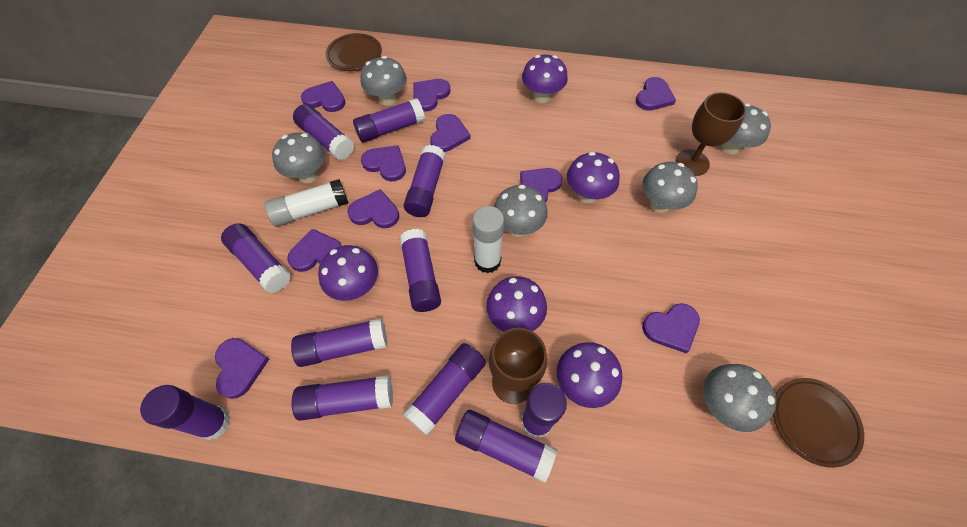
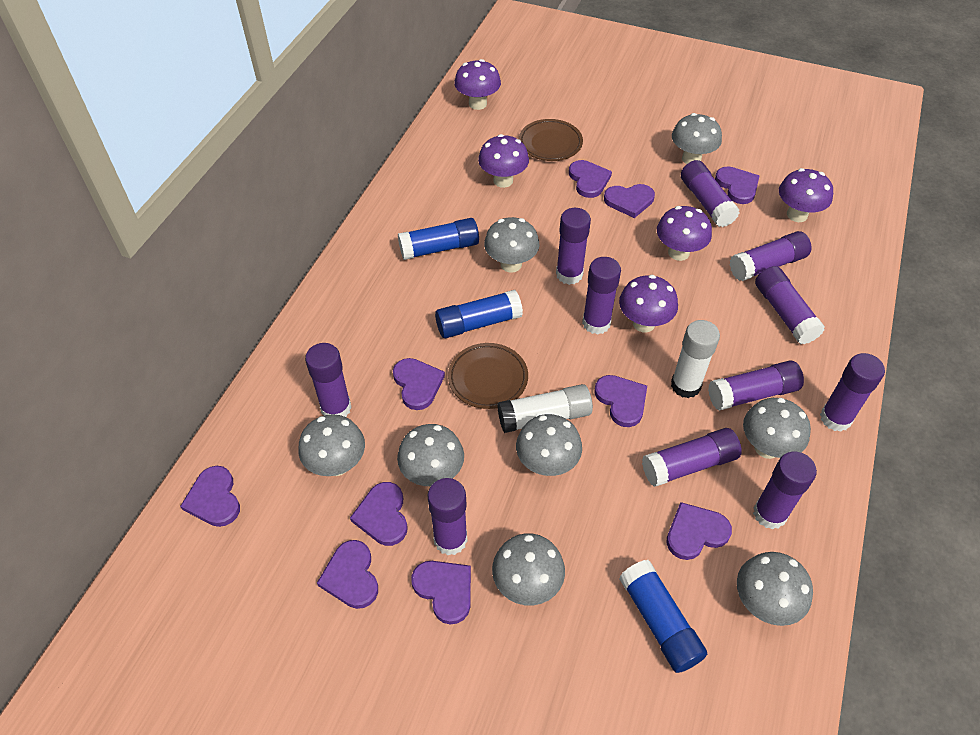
blue glue stick: 0 -> 3
brown goblet: 2 -> 0
grey mushroom: 6 -> 8

